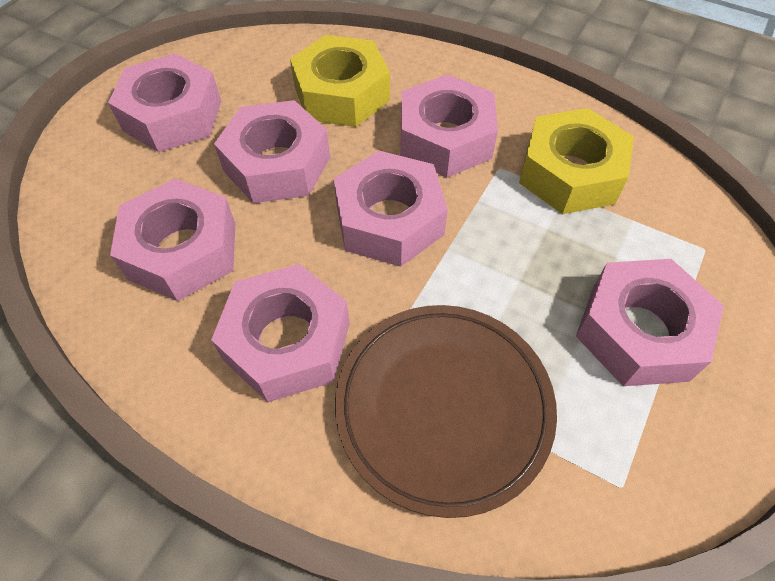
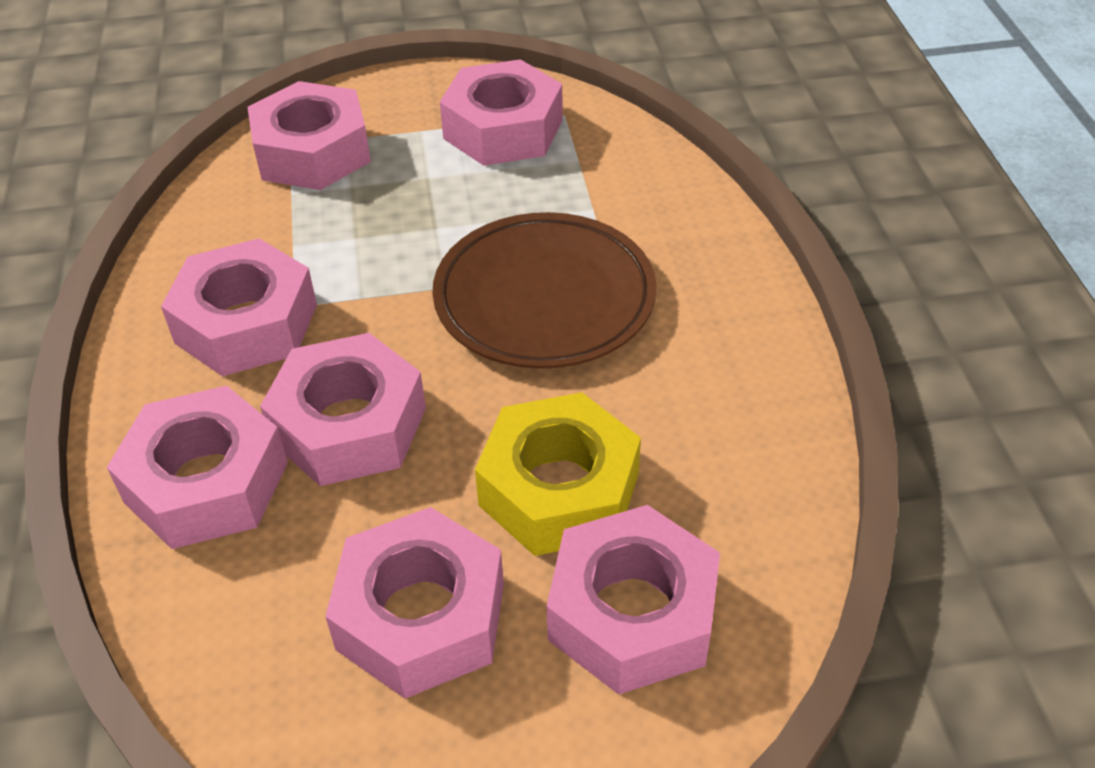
yellow nut: 2 -> 1

